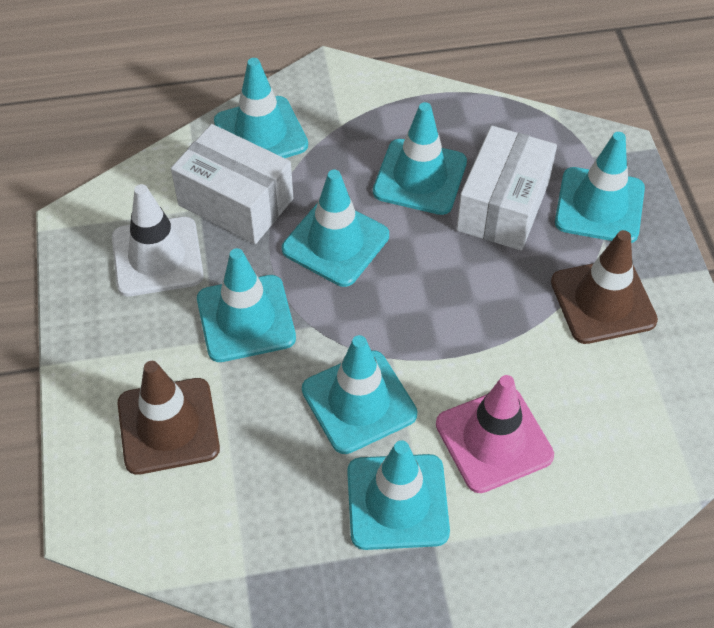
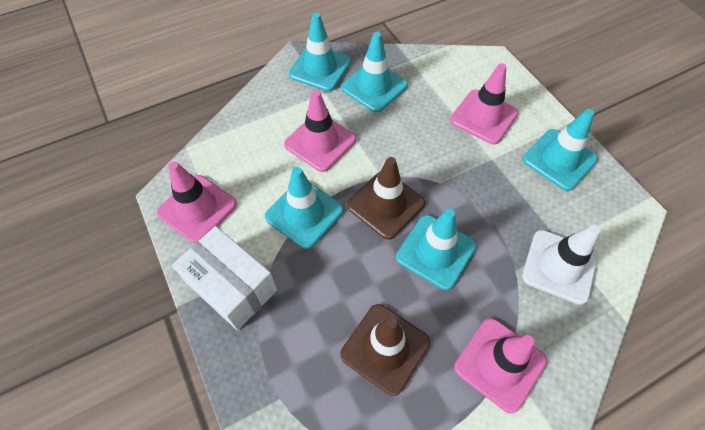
pink traffic cone: 1 -> 4
turquoise traffic cone: 7 -> 5
white box: 2 -> 1

